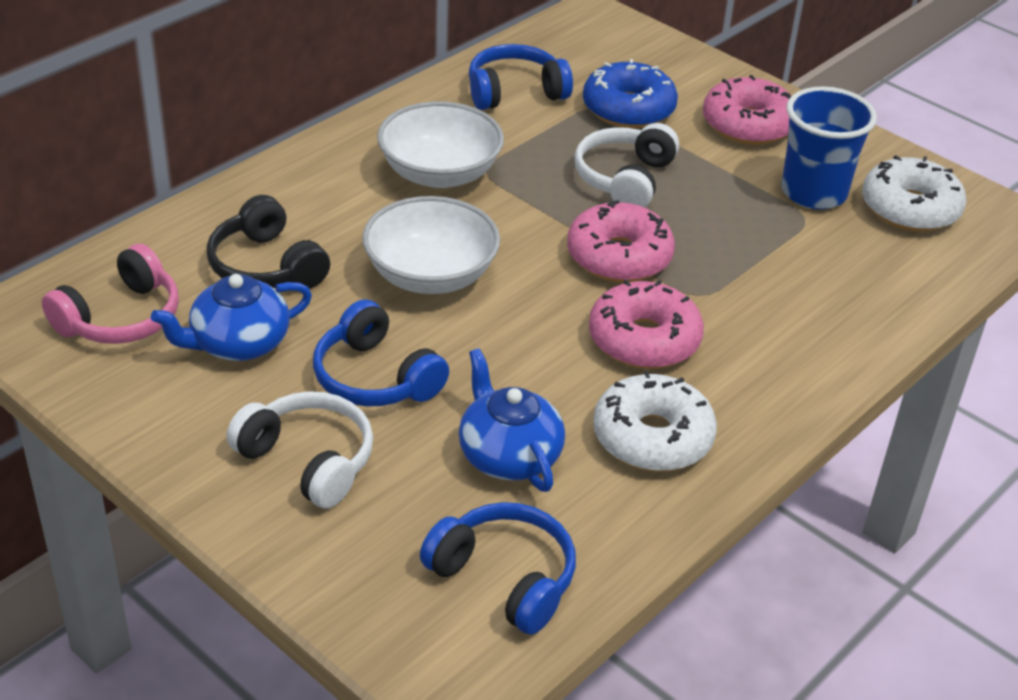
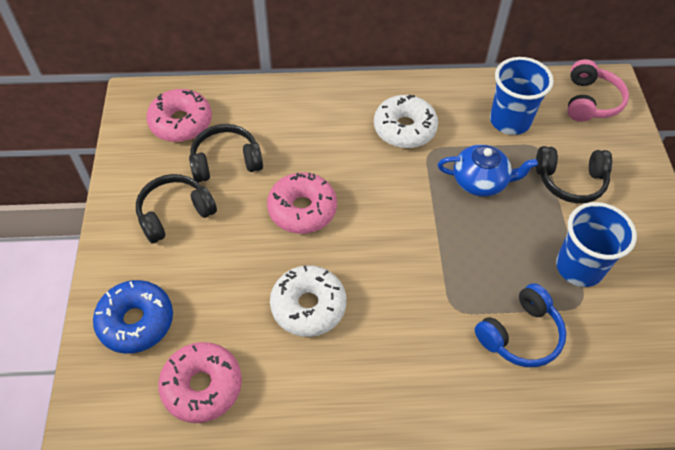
black headphones: 1 -> 3
blue cup: 1 -> 2
blue headphones: 3 -> 1
blue teapot: 2 -> 1
white bowl: 2 -> 0
white headphones: 2 -> 0

